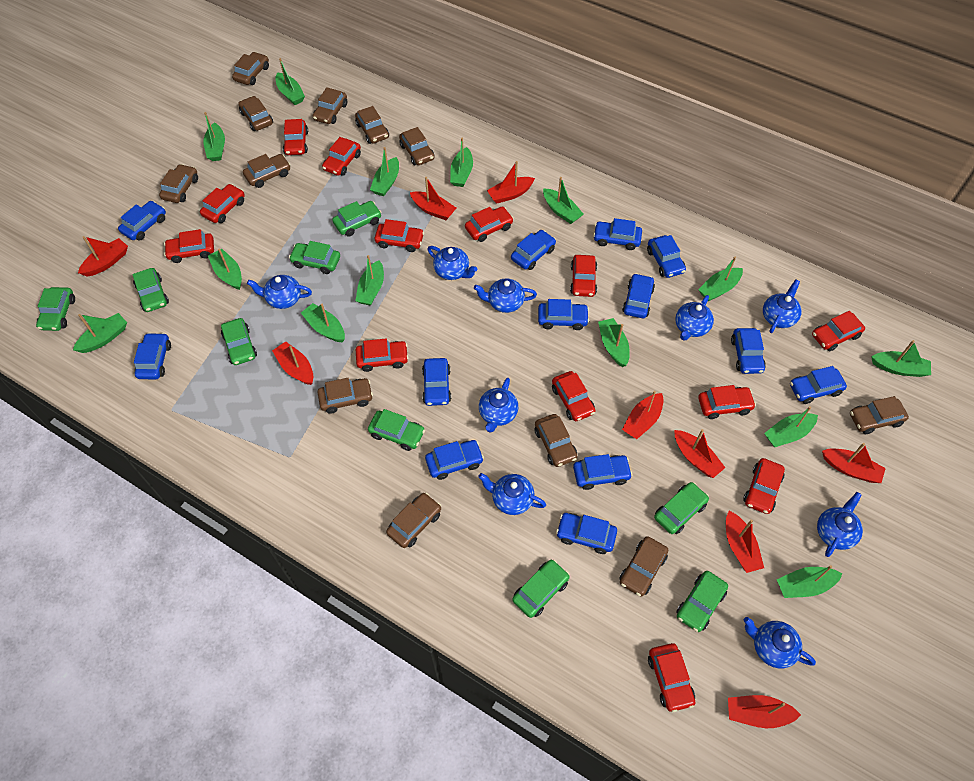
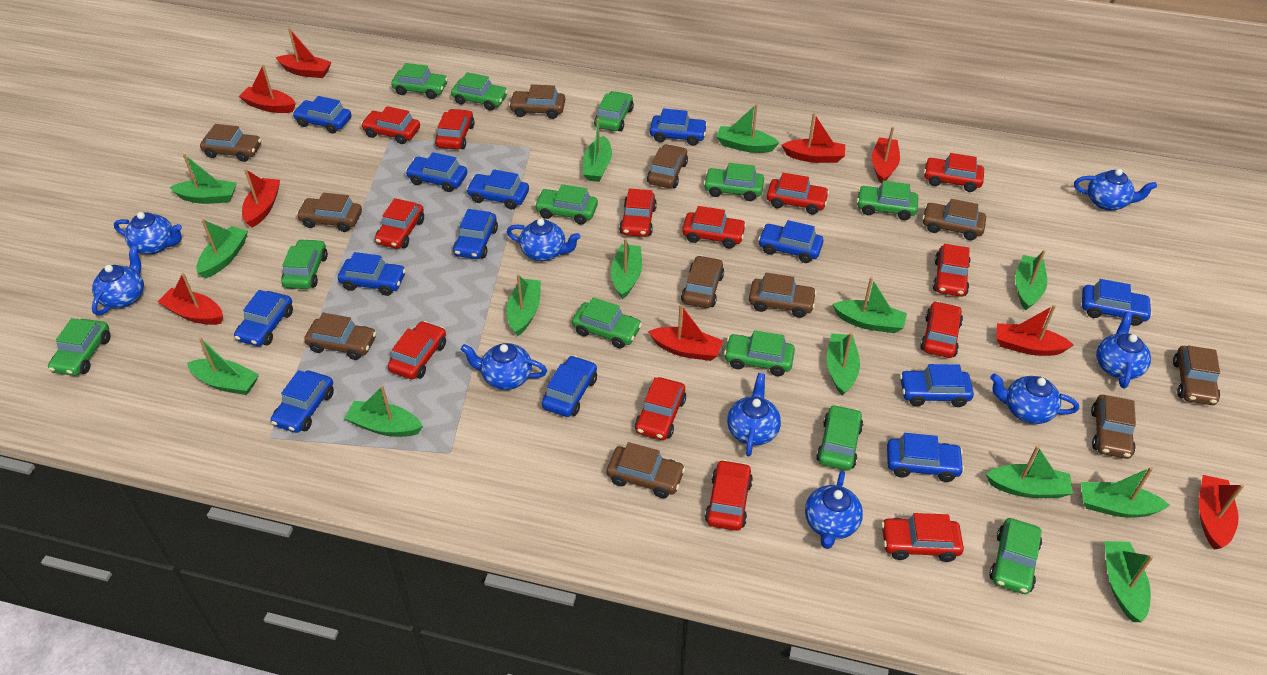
brown car: 12 -> 11
green car: 9 -> 12

